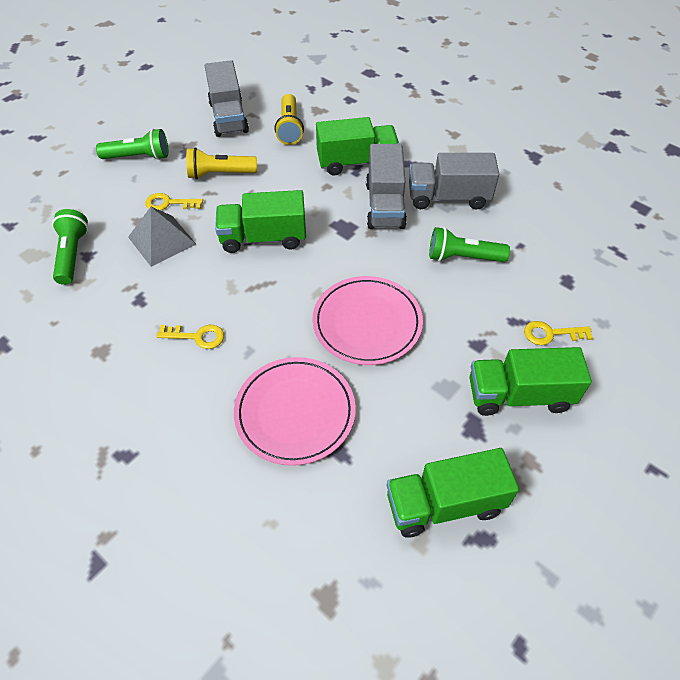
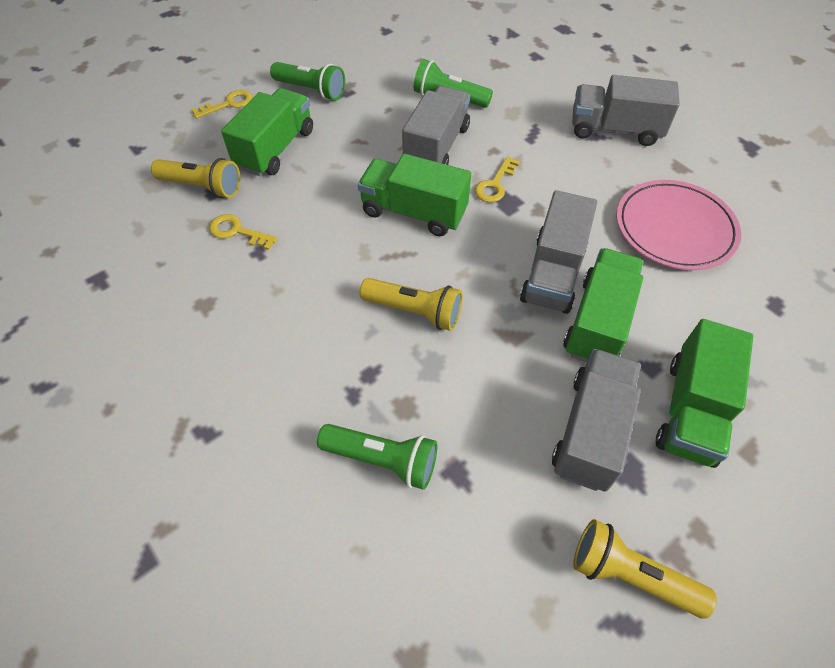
grey pyramid: 1 -> 0
grey truck: 3 -> 4
pink plate: 2 -> 1
yellow flashlight: 2 -> 3

